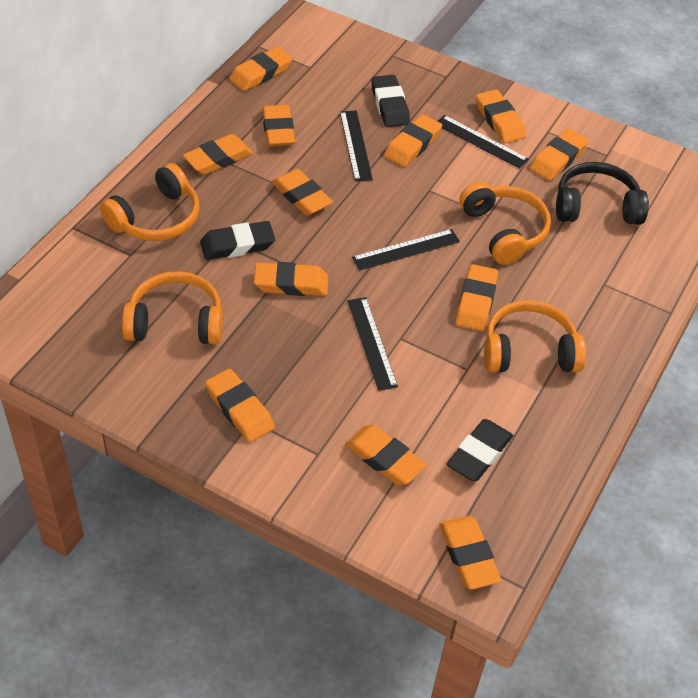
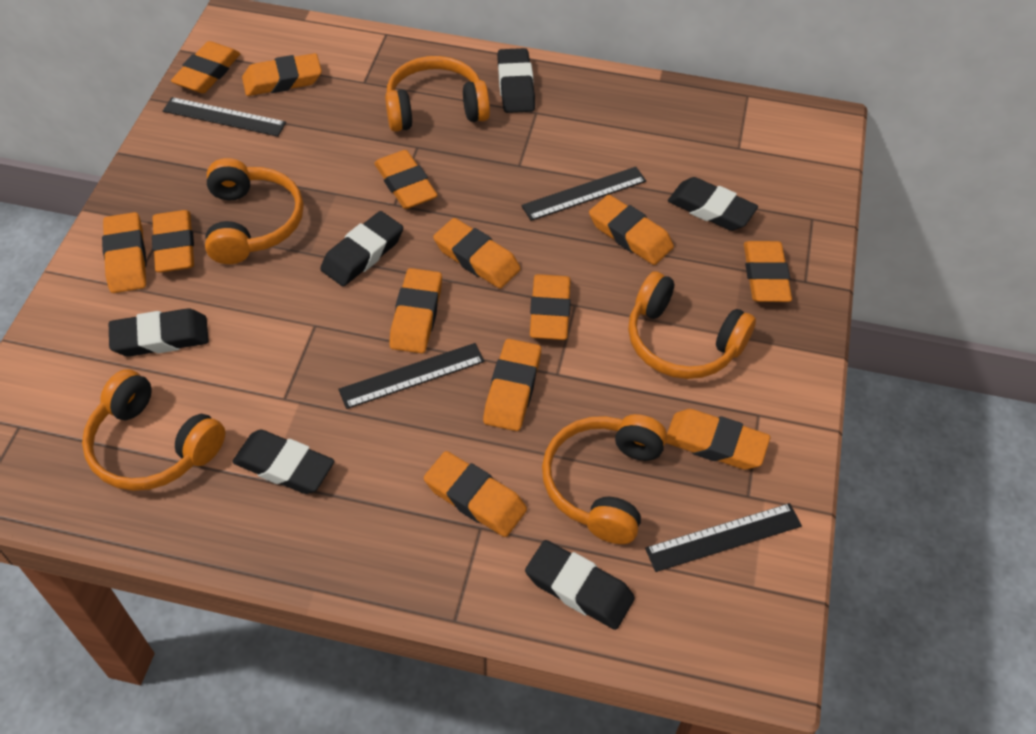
black eraser: 3 -> 6
black headphones: 1 -> 0
orange eraser: 12 -> 13
orange headphones: 4 -> 5

